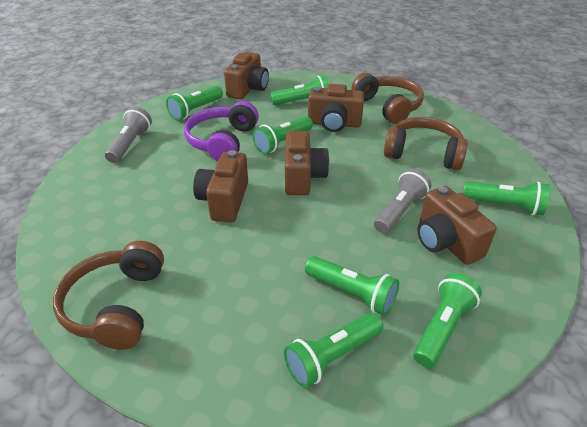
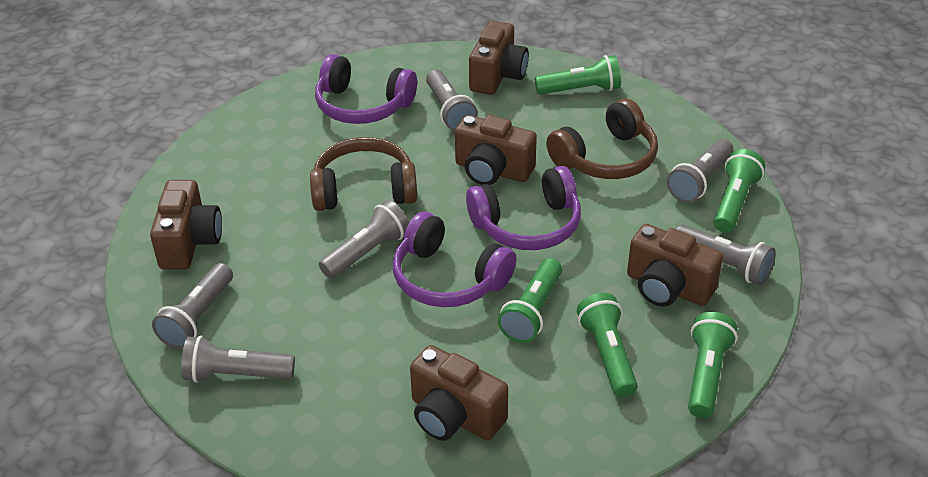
brown headphones: 3 -> 2
green flashlight: 7 -> 5
grey flashlight: 2 -> 6
purple headphones: 1 -> 3

